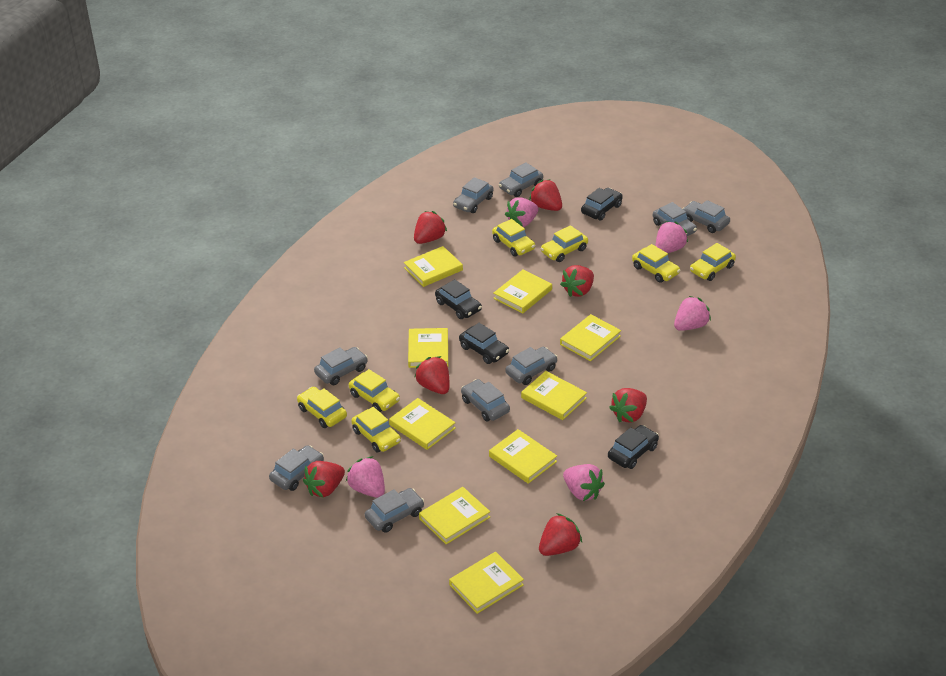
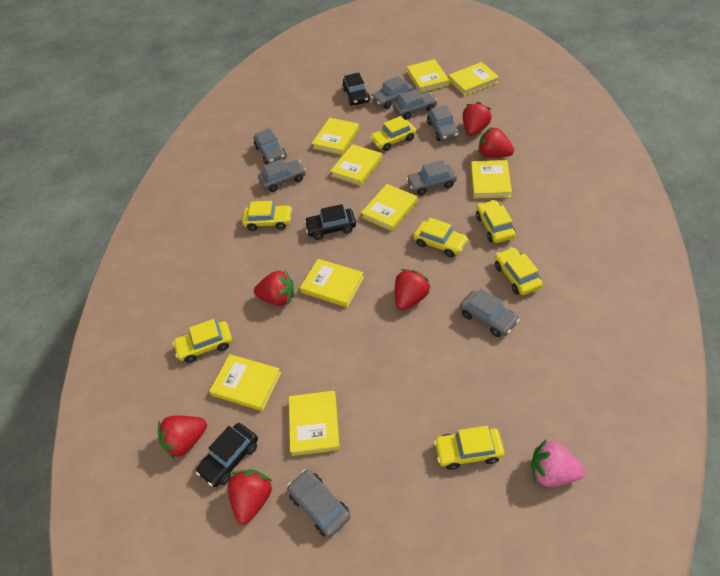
black car: 4 -> 3
grey car: 9 -> 8
pink strawberry: 5 -> 1
red strawberry: 7 -> 6

